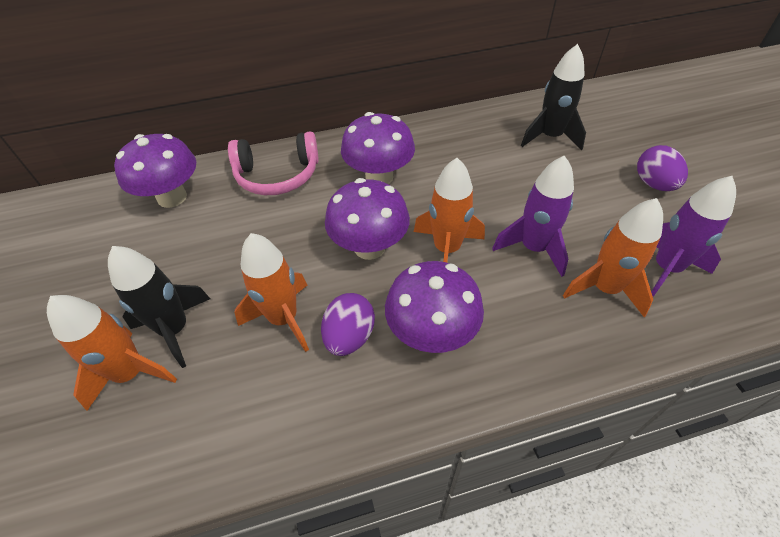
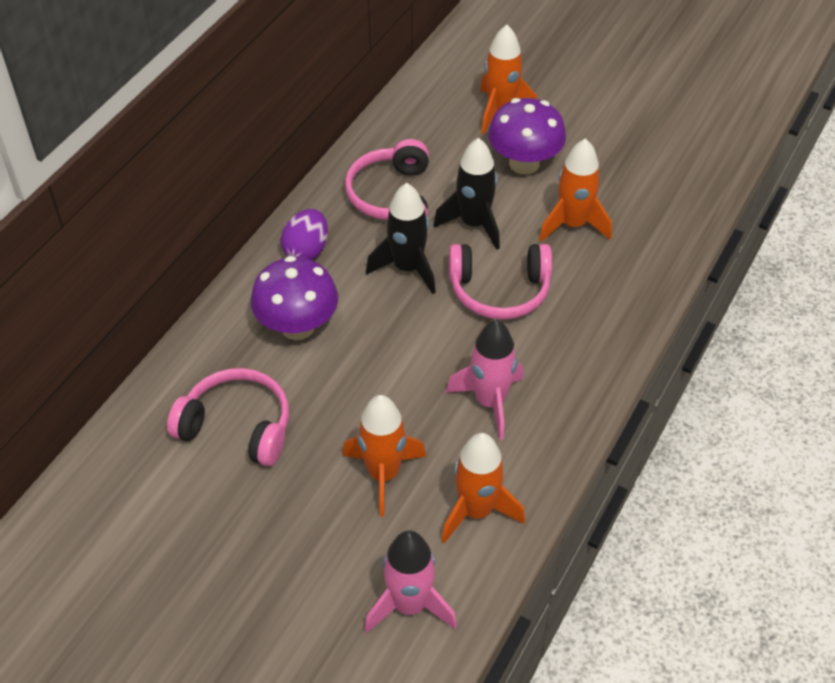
pink headphones: 1 -> 3
pink rocket: 0 -> 2
purple egg: 2 -> 1
purple mushroom: 4 -> 2
purple rocket: 2 -> 0

